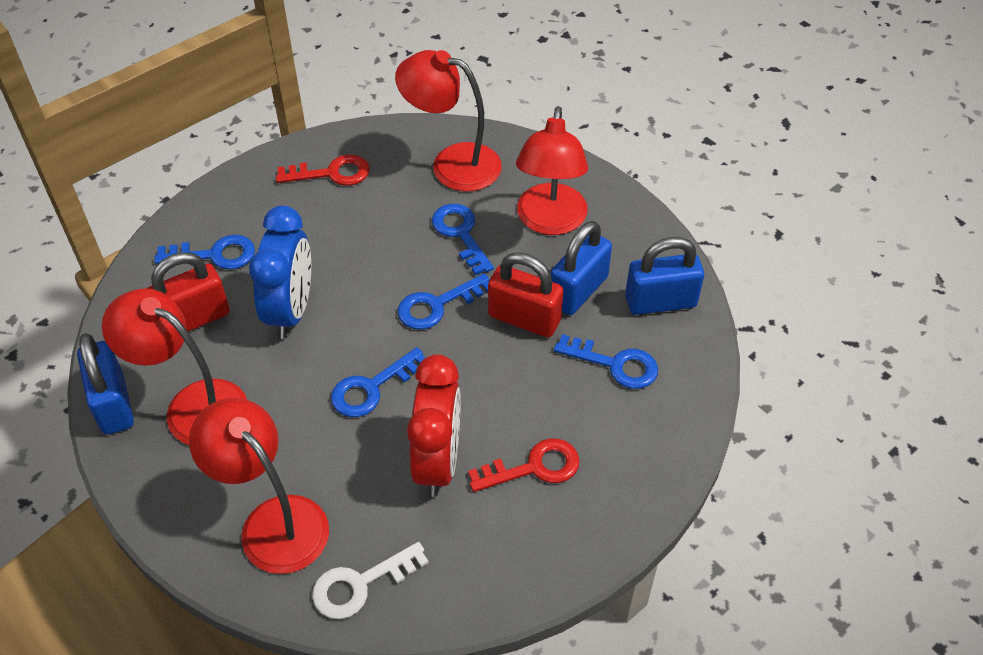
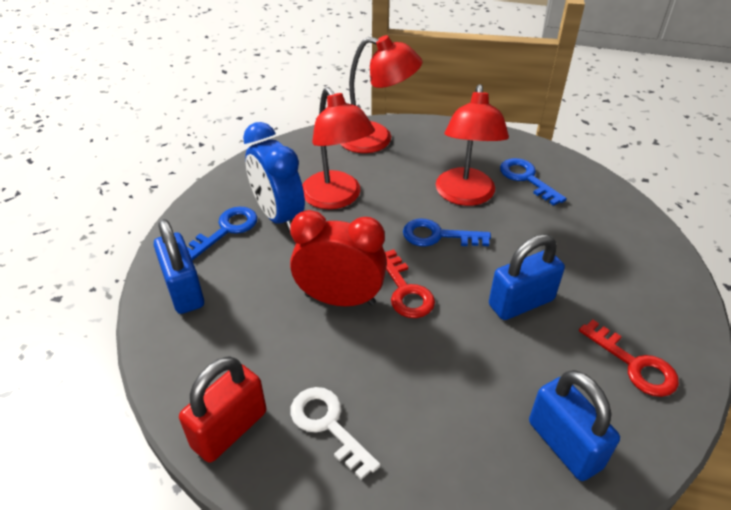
blue key: 5 -> 3
red lamp: 4 -> 3
red padlock: 2 -> 1

